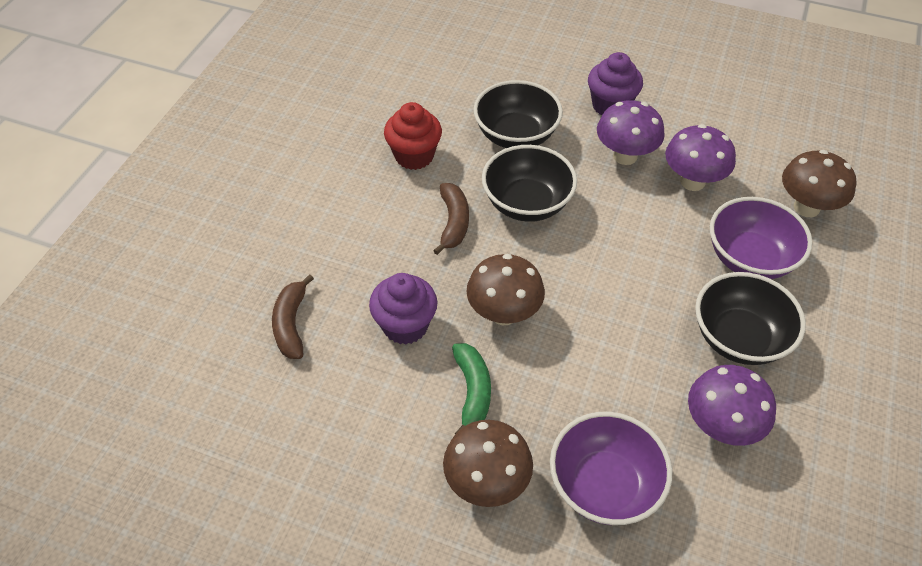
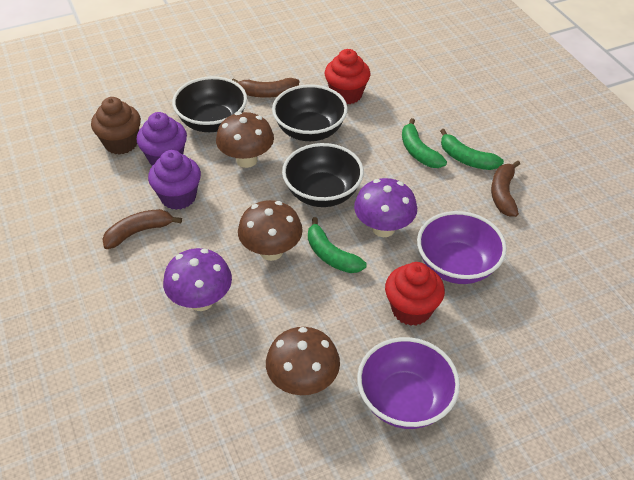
brown banana: 2 -> 3
brown cupcake: 0 -> 1
green banana: 1 -> 3
purple mushroom: 3 -> 2
red cupcake: 1 -> 2

